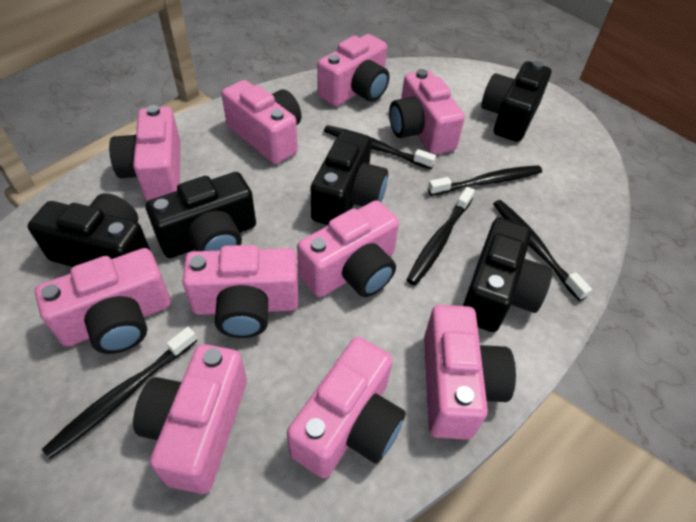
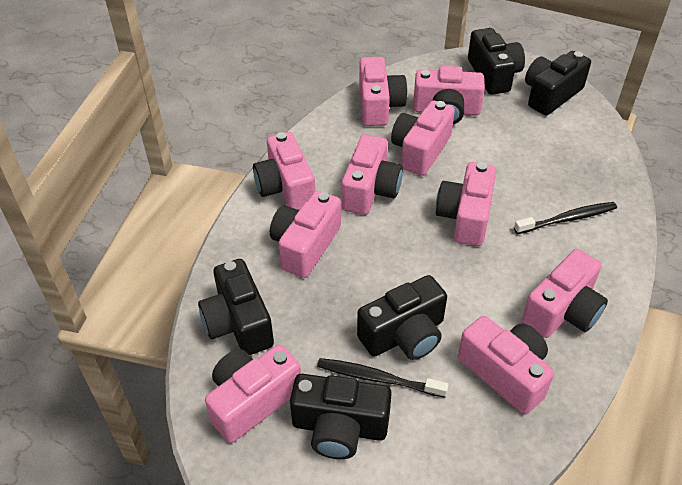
black toothbrush: 5 -> 2

